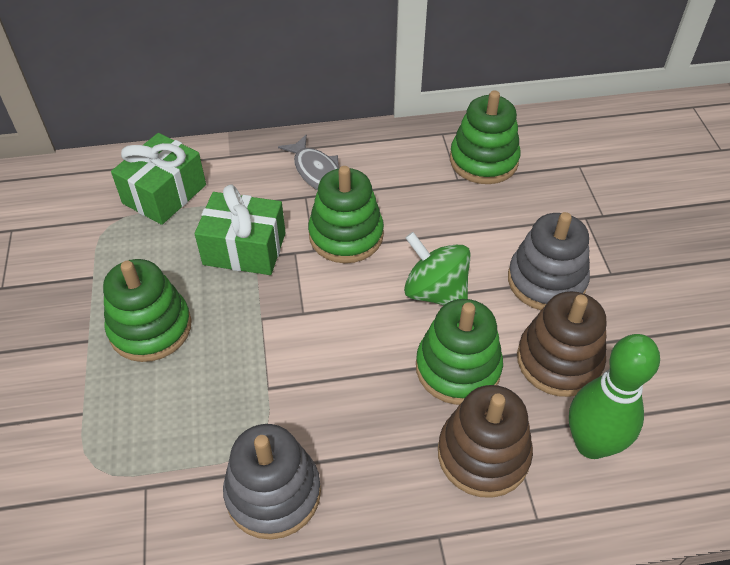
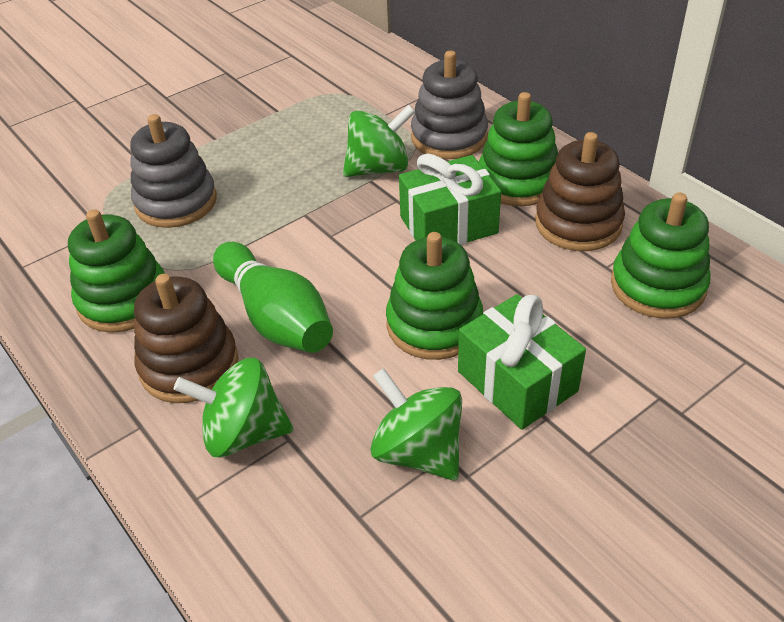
green spinning top: 1 -> 3
grey fish: 1 -> 0

